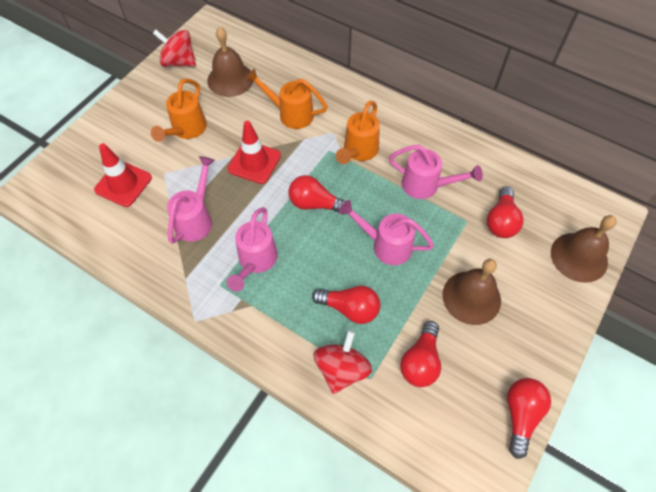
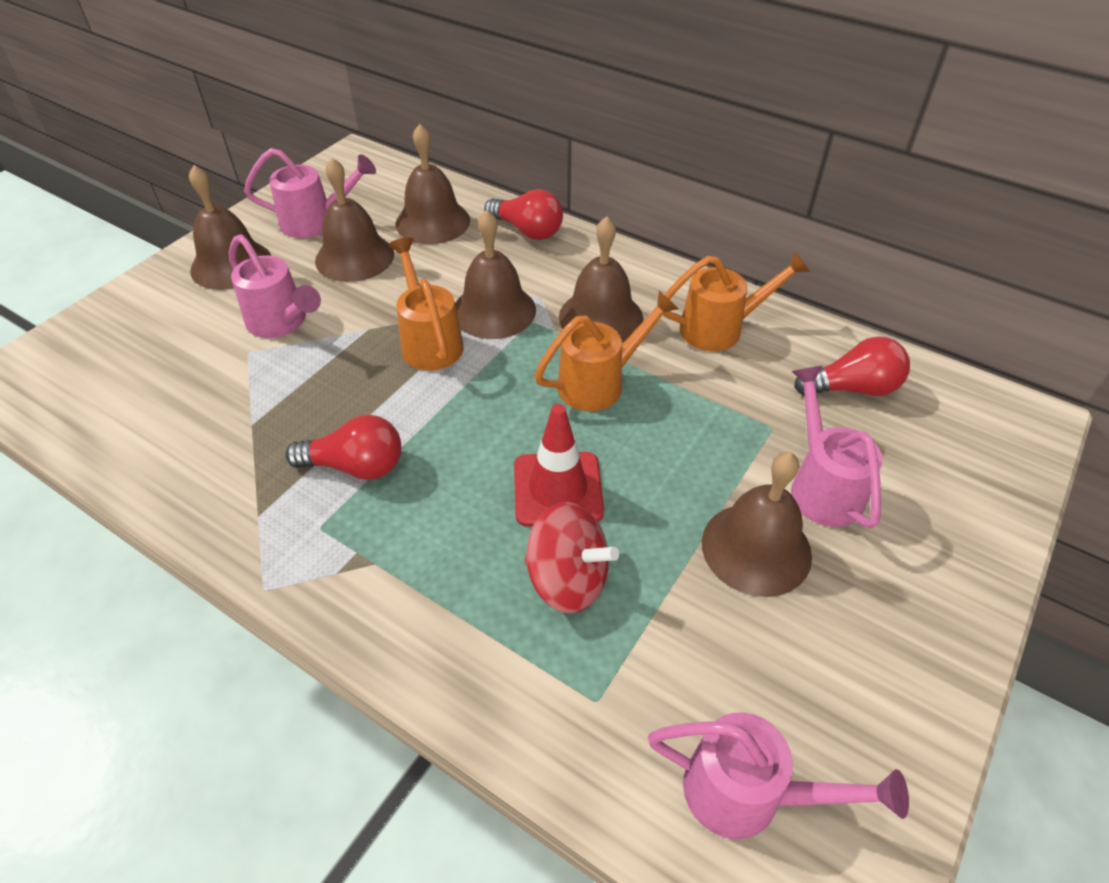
brown bell: 3 -> 6
red light bulb: 5 -> 3
red spinning top: 2 -> 1
red traffic cone: 2 -> 1

